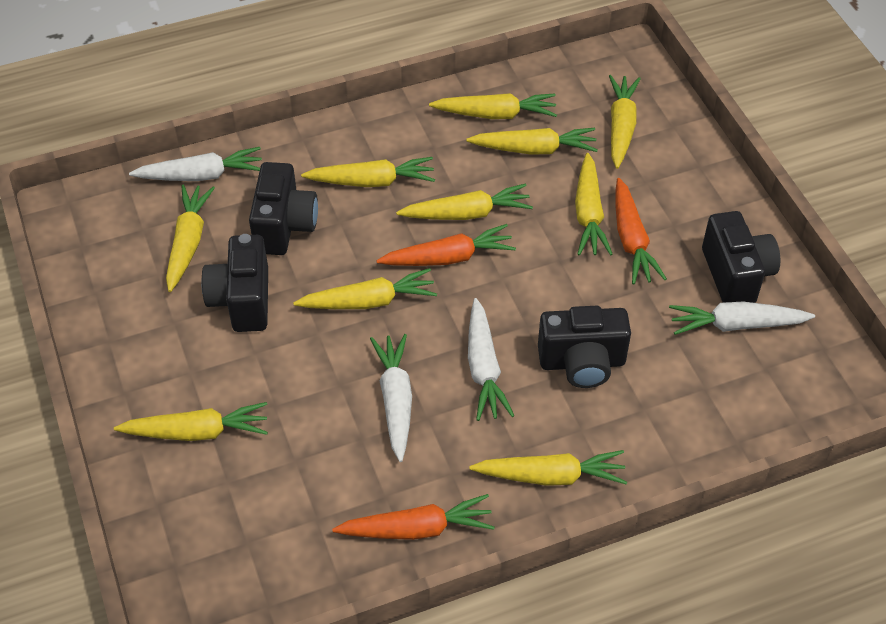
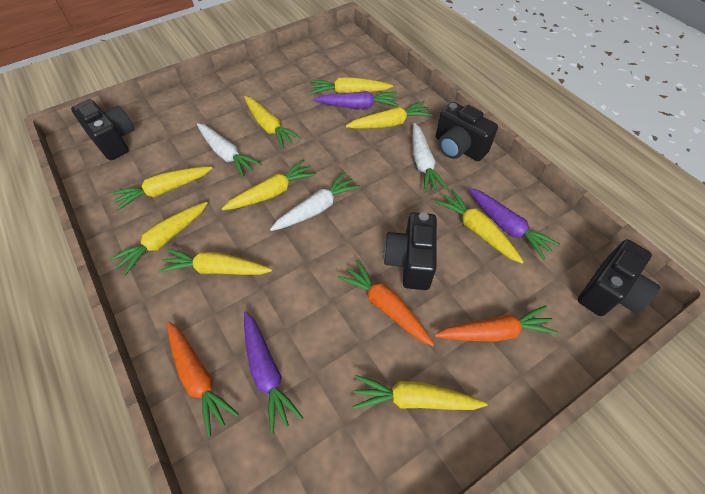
purple carrot: 0 -> 3
white carrot: 4 -> 3
yellow carrot: 10 -> 9

